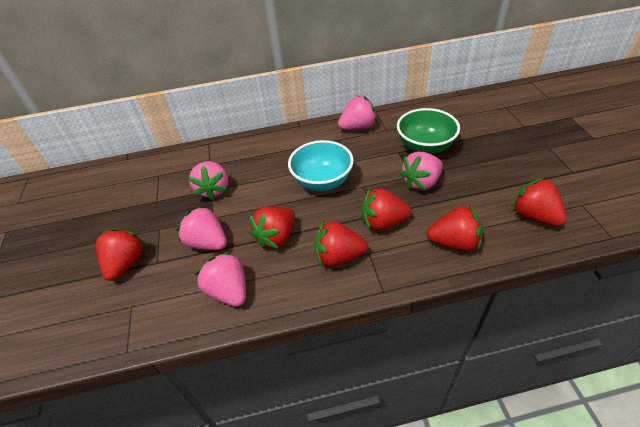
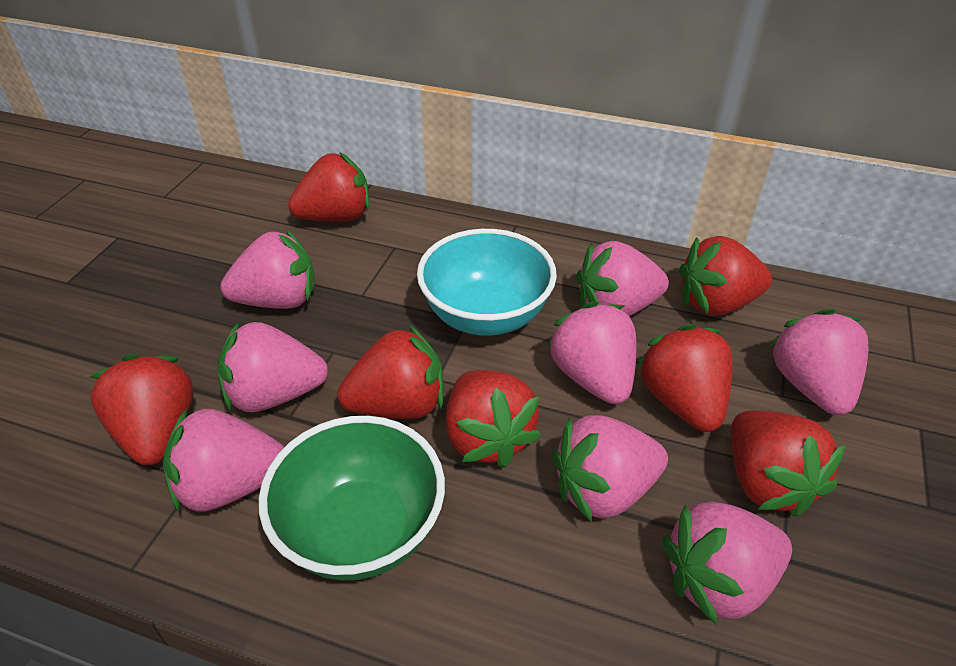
pink strawberry: 5 -> 8
red strawberry: 6 -> 7

